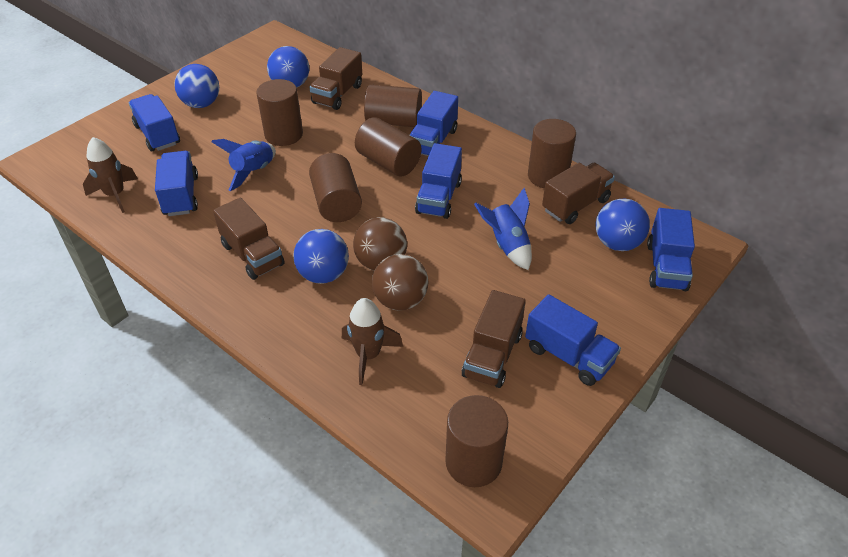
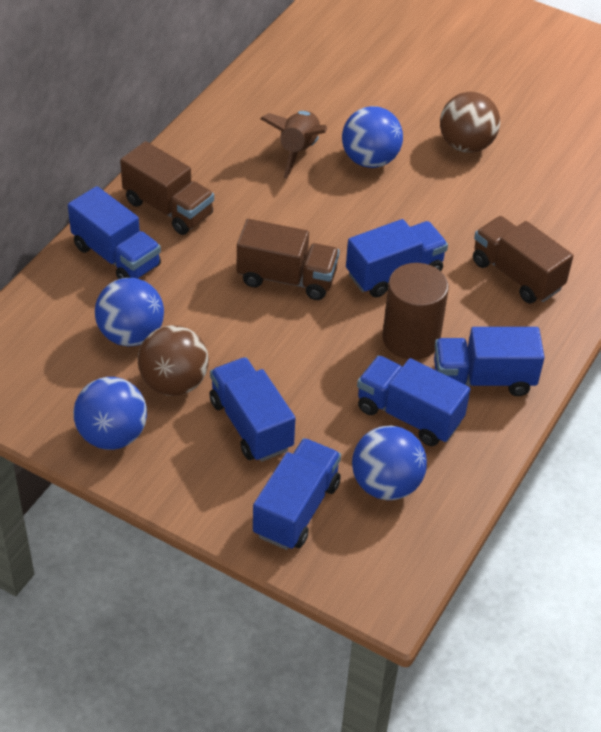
blue rocket: 2 -> 0
brown cylinder: 6 -> 1
brown rocket: 2 -> 1
brown truck: 4 -> 3

